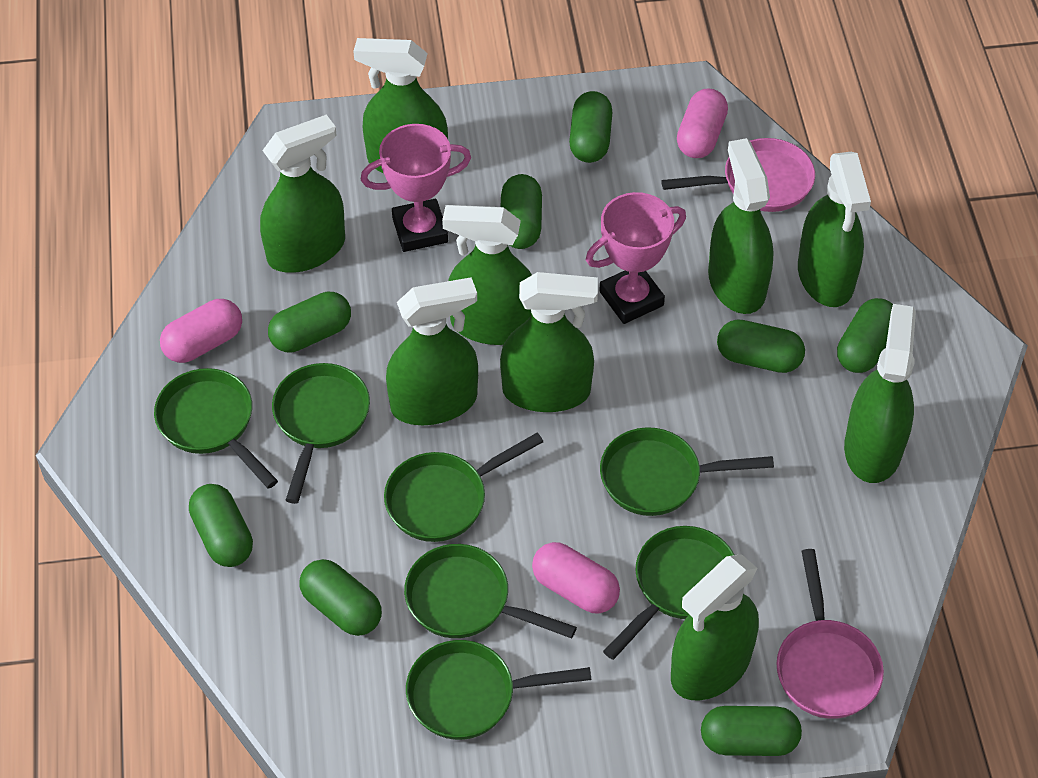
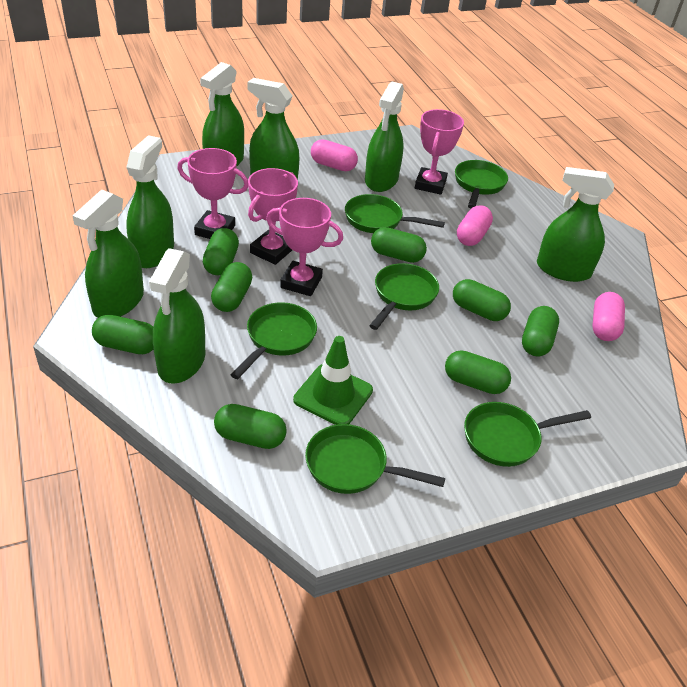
green pan: 7 -> 6
green spray bottle: 9 -> 7
green traffic cone: 0 -> 1
pink pan: 2 -> 0
pink trophy: 2 -> 4

